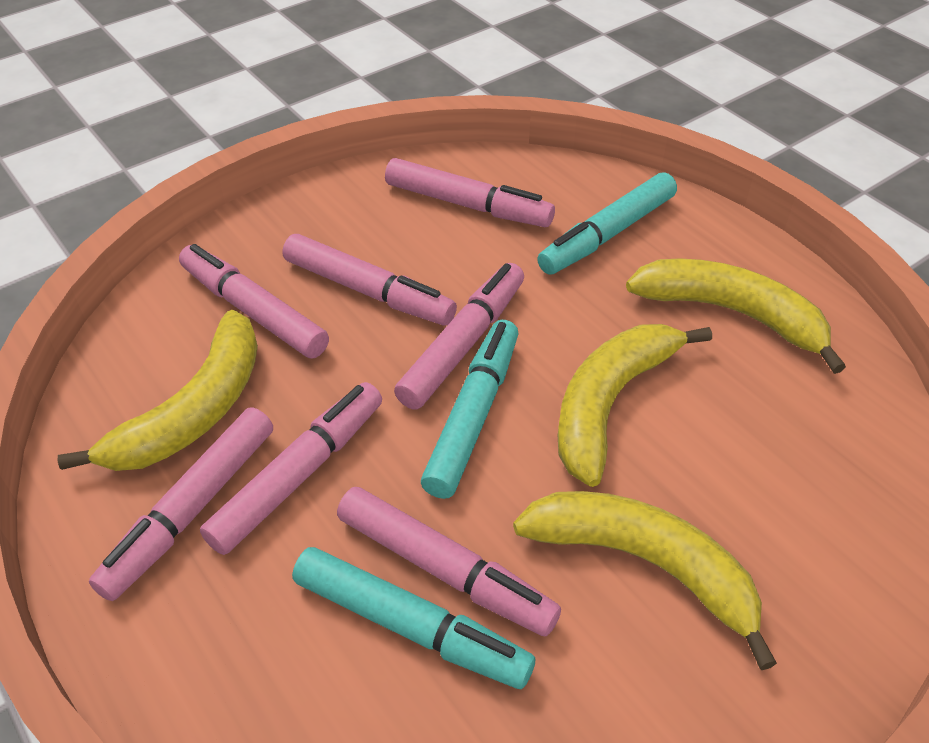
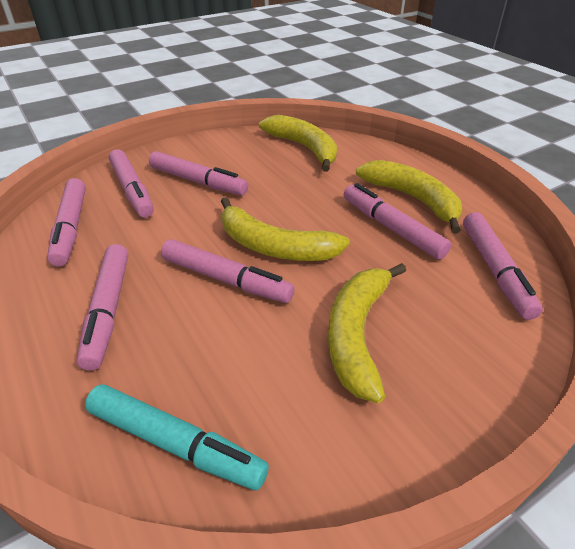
turquoise marker: 3 -> 1

